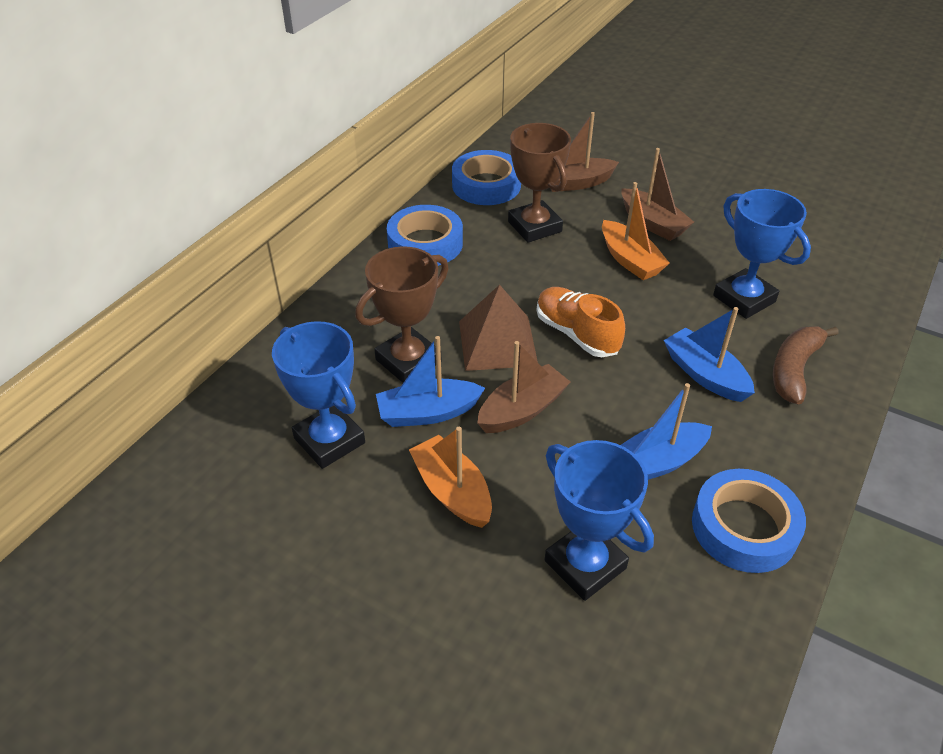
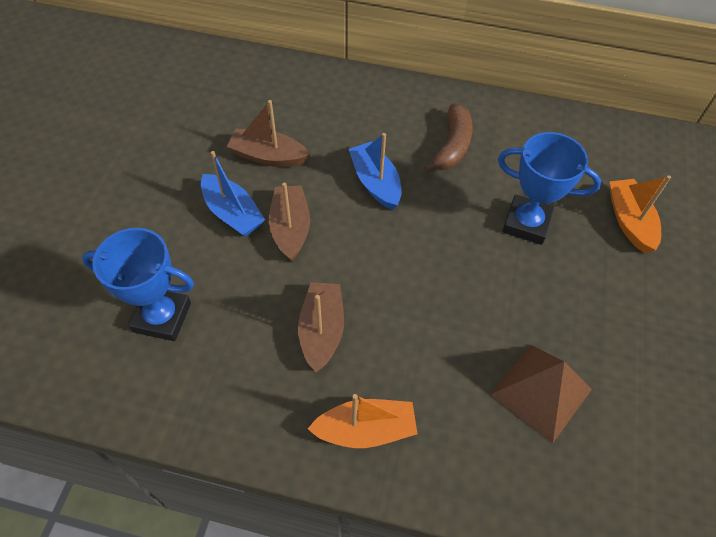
blue boat: 3 -> 2
blue tape: 3 -> 0
blue trophy: 3 -> 2
brown trophy: 2 -> 0
orange shoe: 1 -> 0

